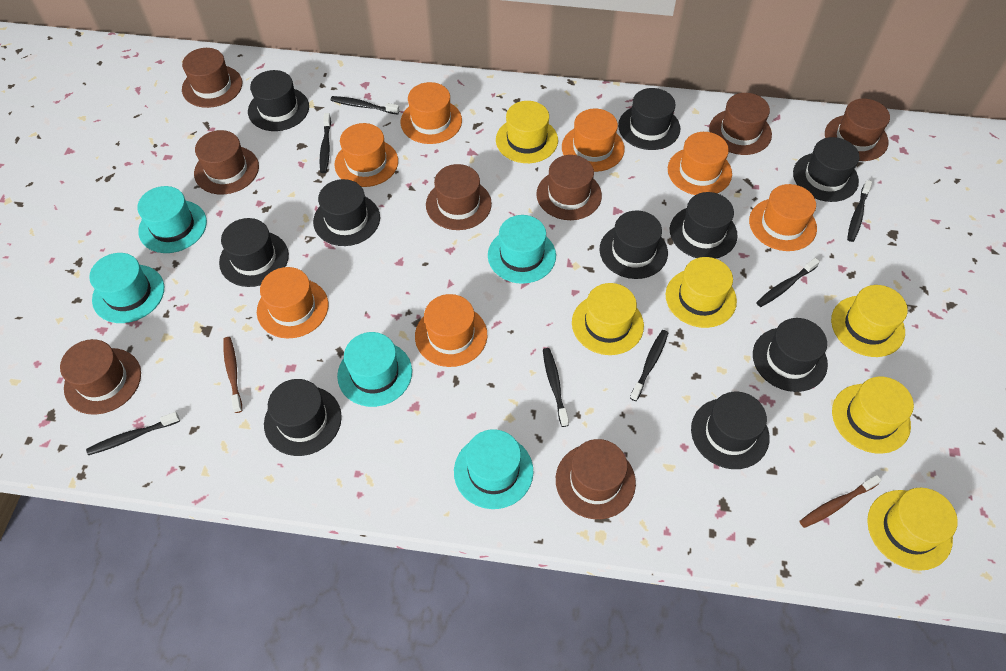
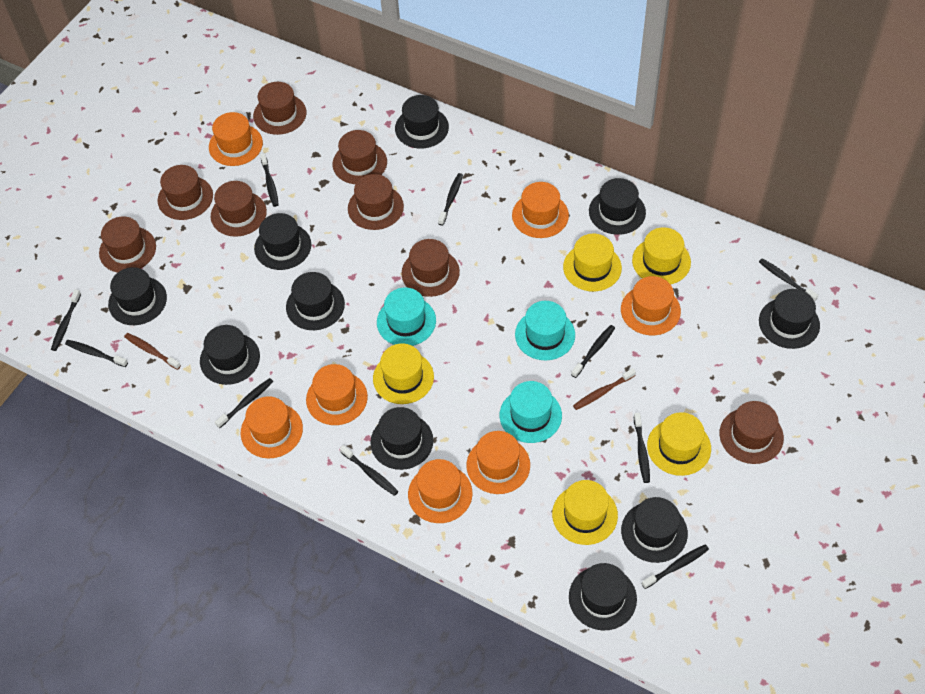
black toothbrush: 7 -> 10
turquoise hat: 5 -> 3
yellow hat: 6 -> 5

